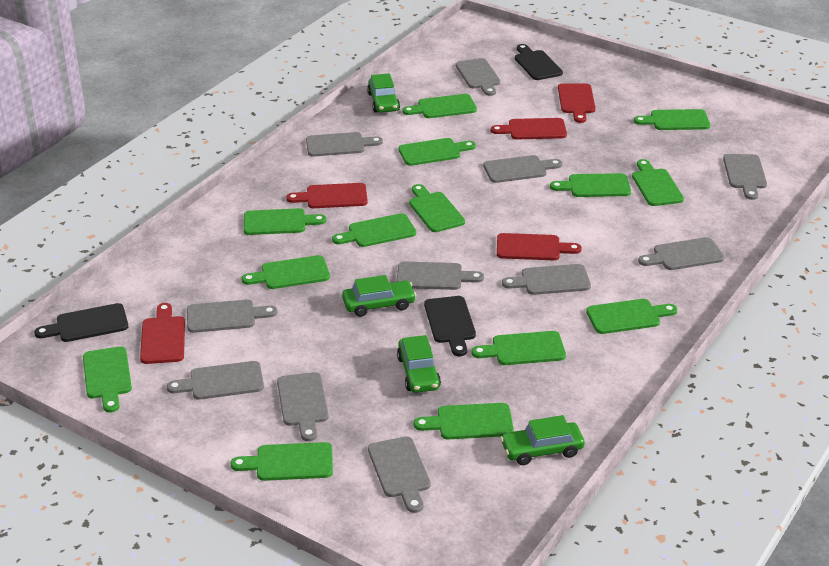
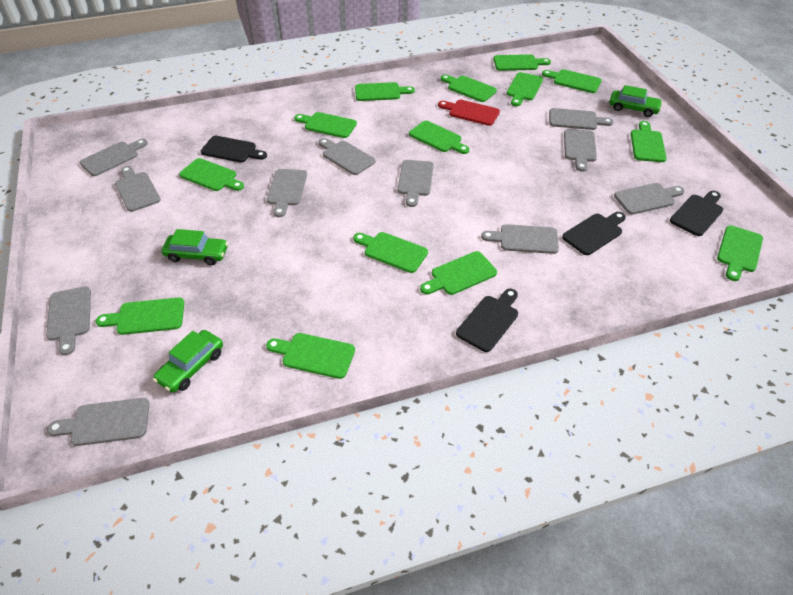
black cutting board: 3 -> 4
green car: 4 -> 3
red cutting board: 5 -> 1

